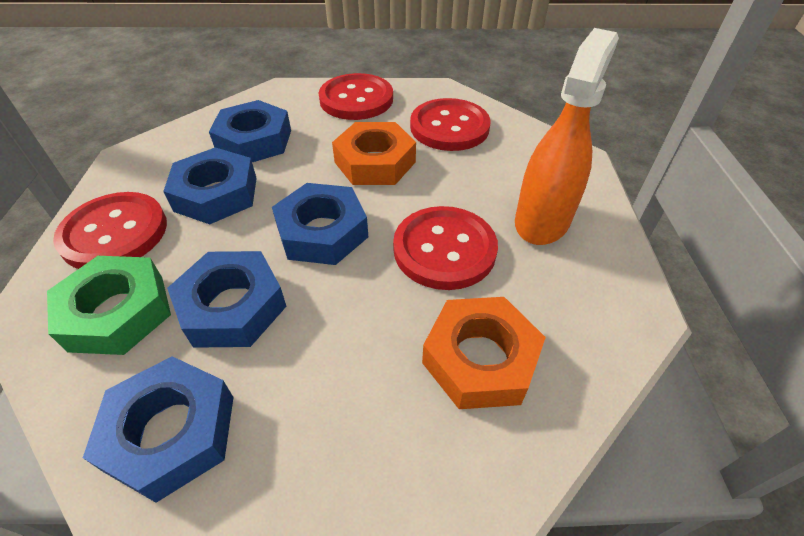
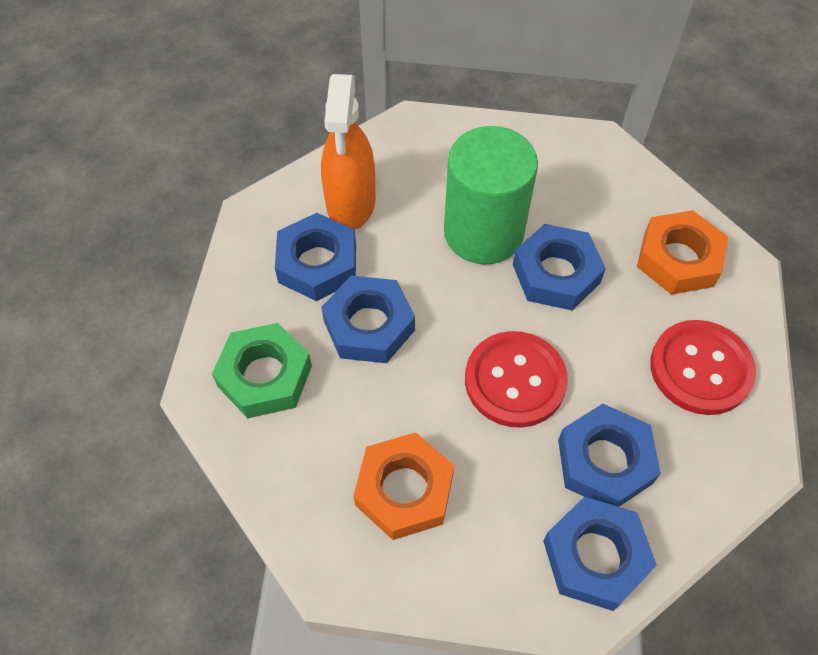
green cylinder: 0 -> 1
red button: 4 -> 2

